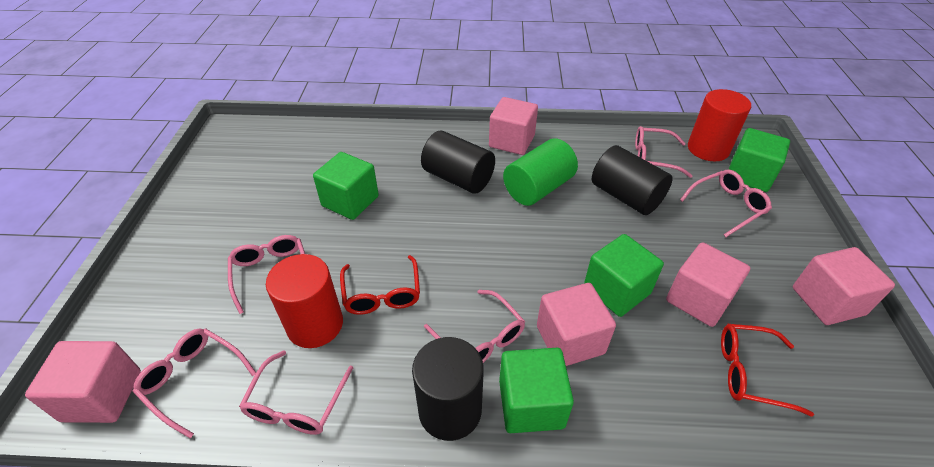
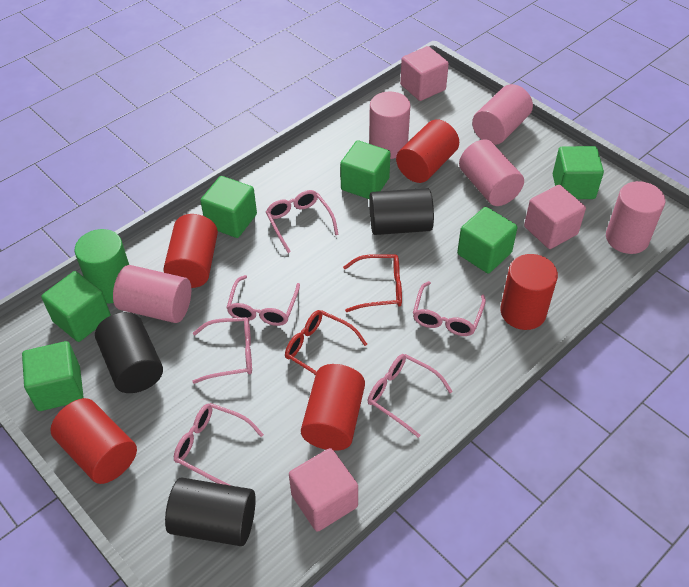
green cube: 4 -> 6
pink cube: 5 -> 3
pink cylinder: 0 -> 5
red cylinder: 2 -> 5

